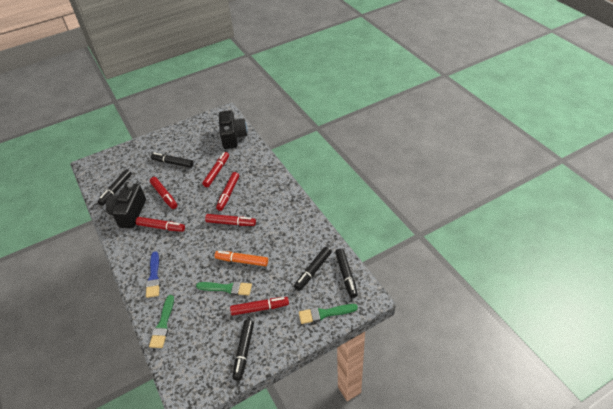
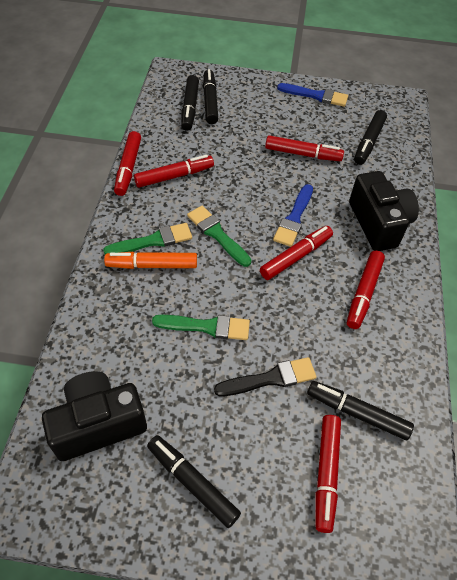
black brush: 0 -> 1
blue brush: 1 -> 2

